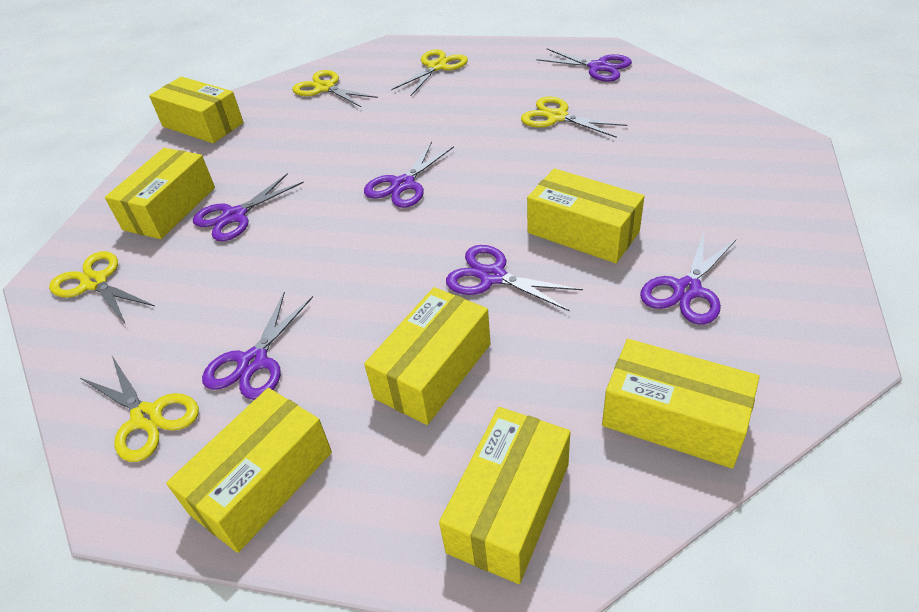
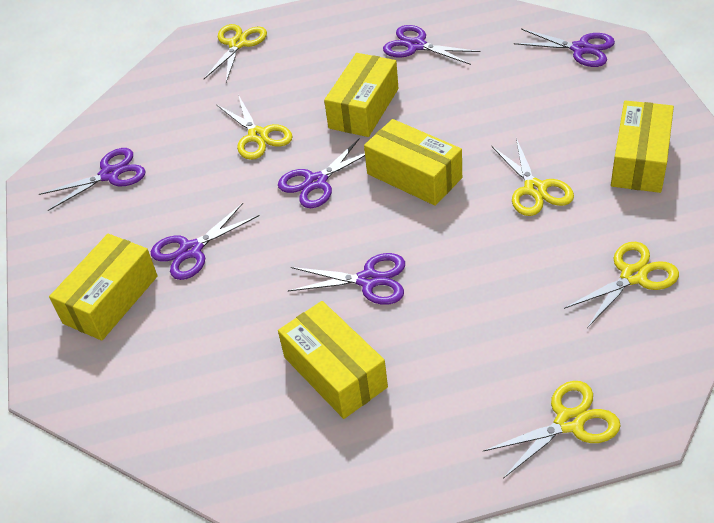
yellow box: 7 -> 5

